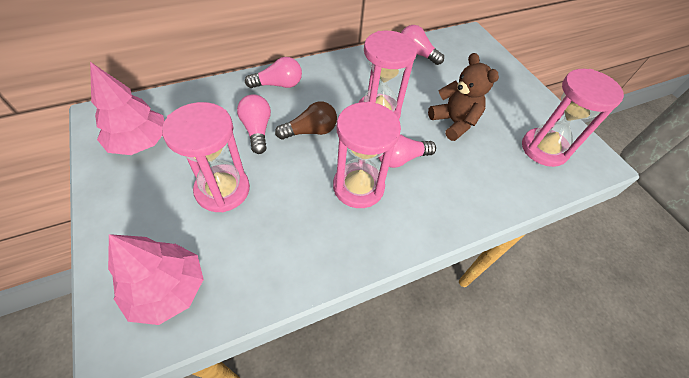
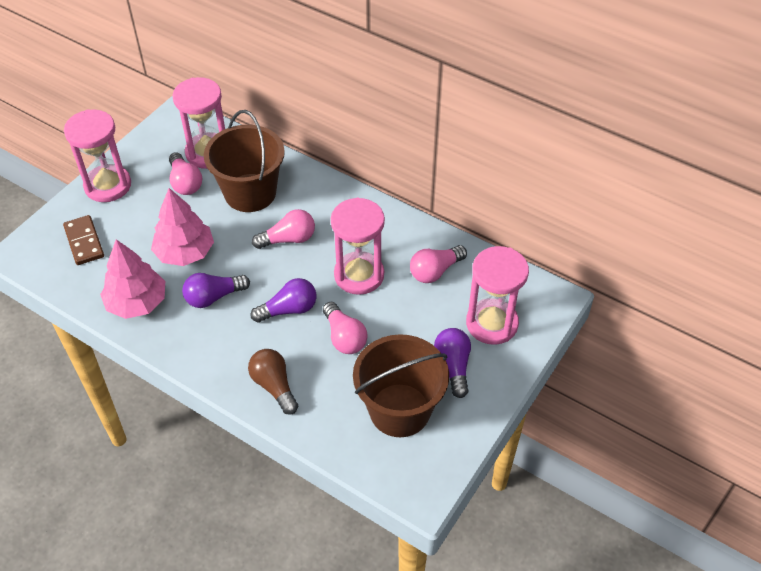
brown bucket: 0 -> 2
brown domino: 0 -> 1
brown teddy bear: 1 -> 0
purple light bulb: 0 -> 3

